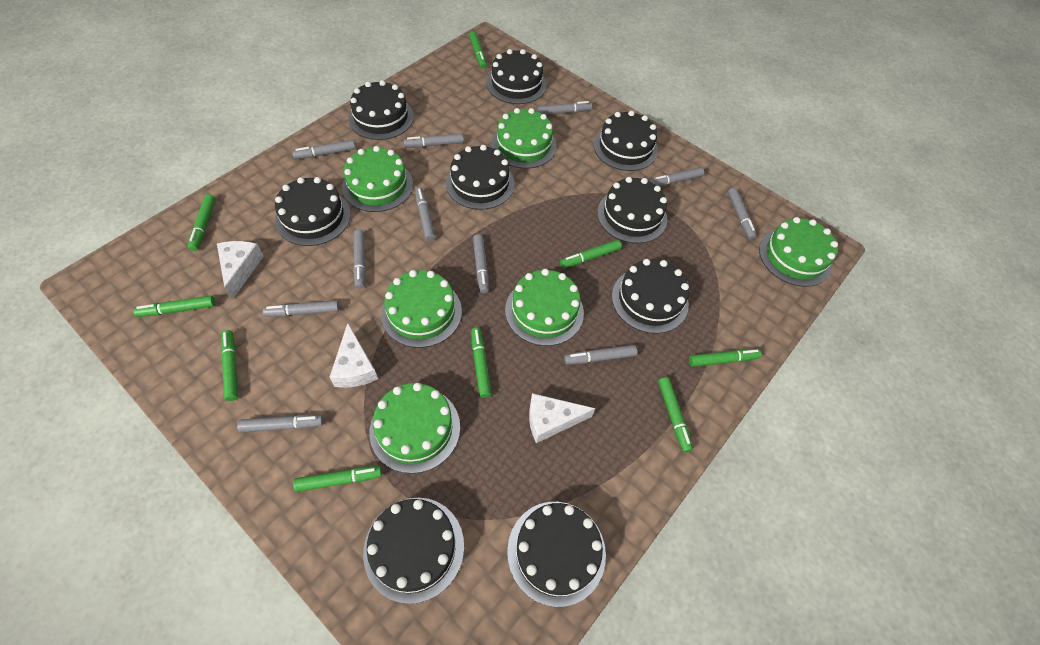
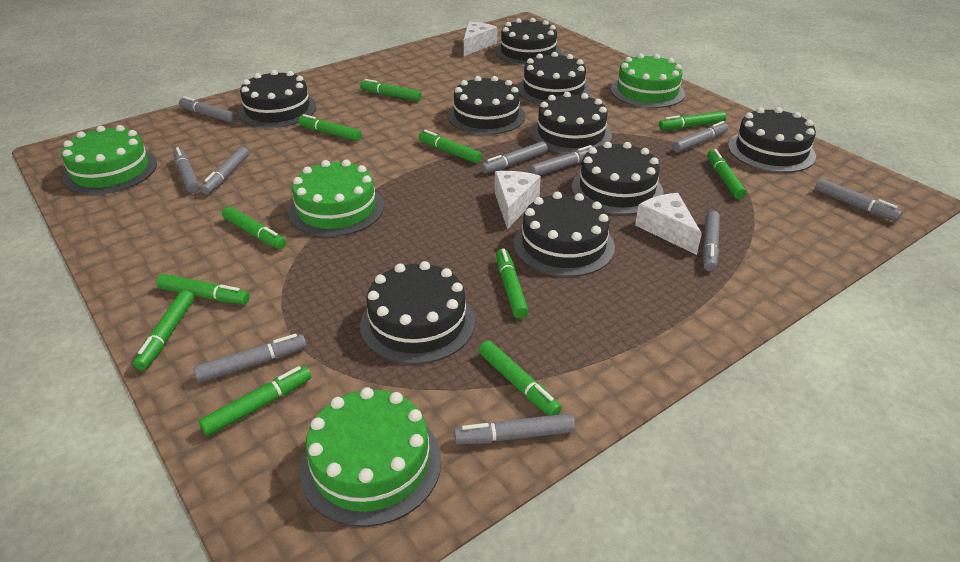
green cake: 6 -> 4
green marker: 9 -> 11
grey marker: 11 -> 10

